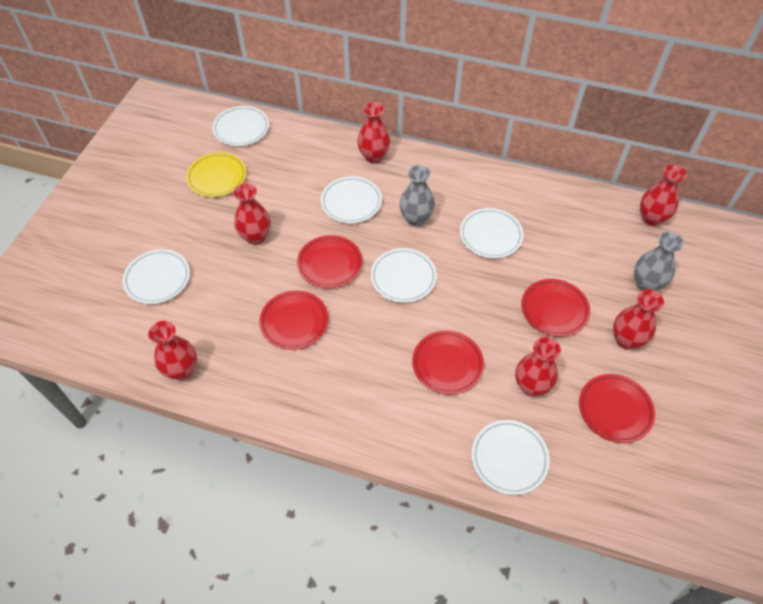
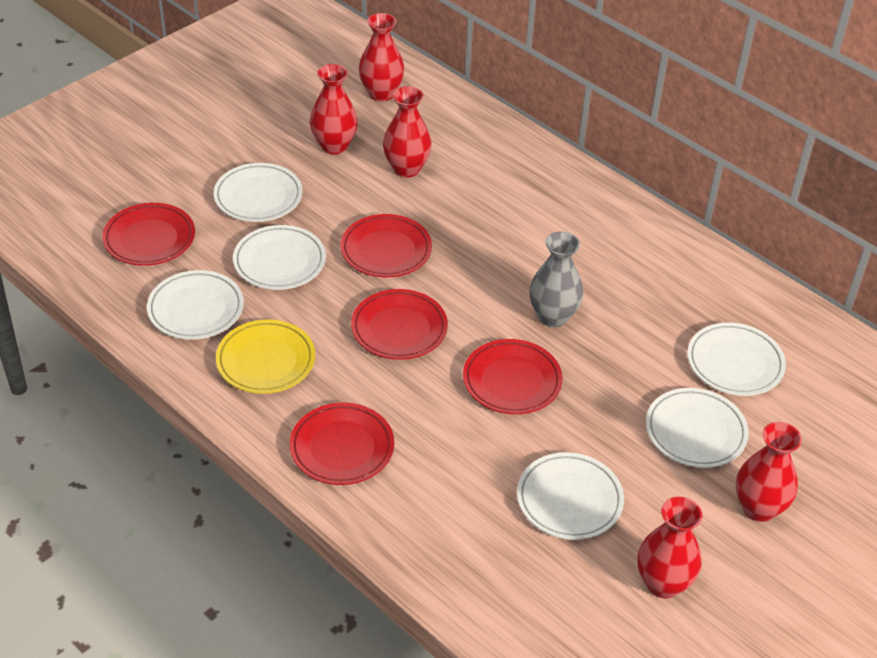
grey vase: 2 -> 1
red vase: 6 -> 5

